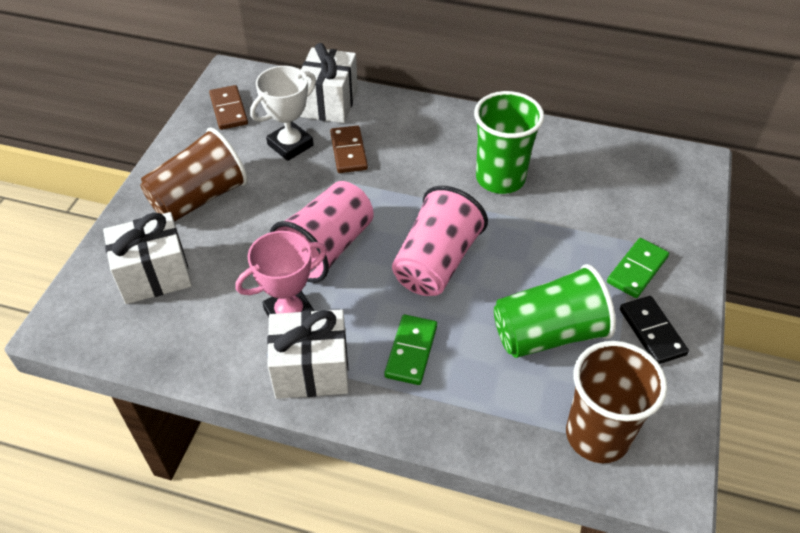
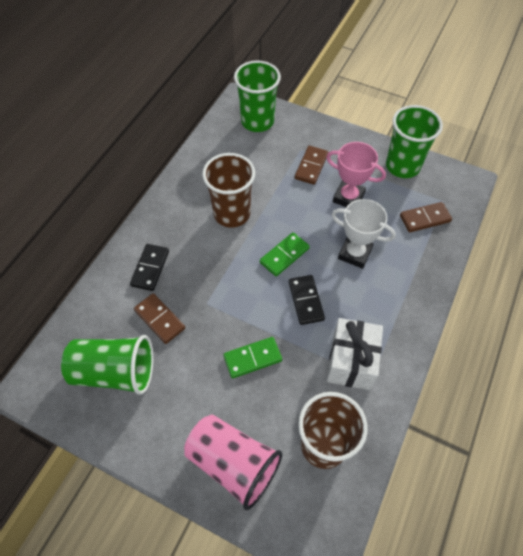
black domino: 1 -> 2
brown domino: 2 -> 3
green cup: 2 -> 3
pink cup: 2 -> 1
white gift: 3 -> 1

